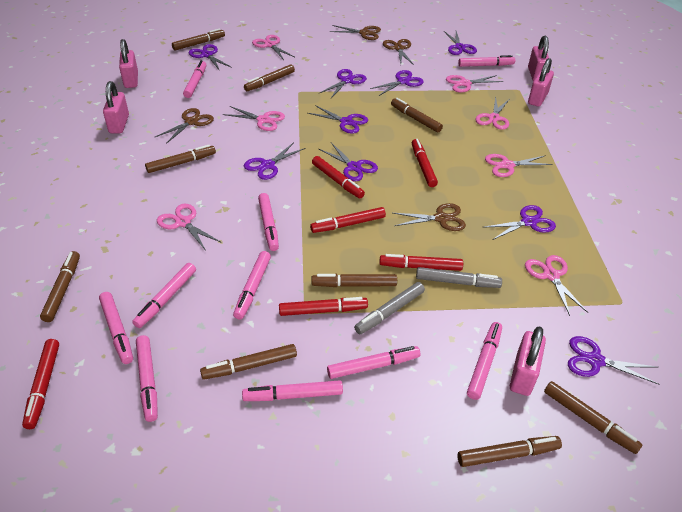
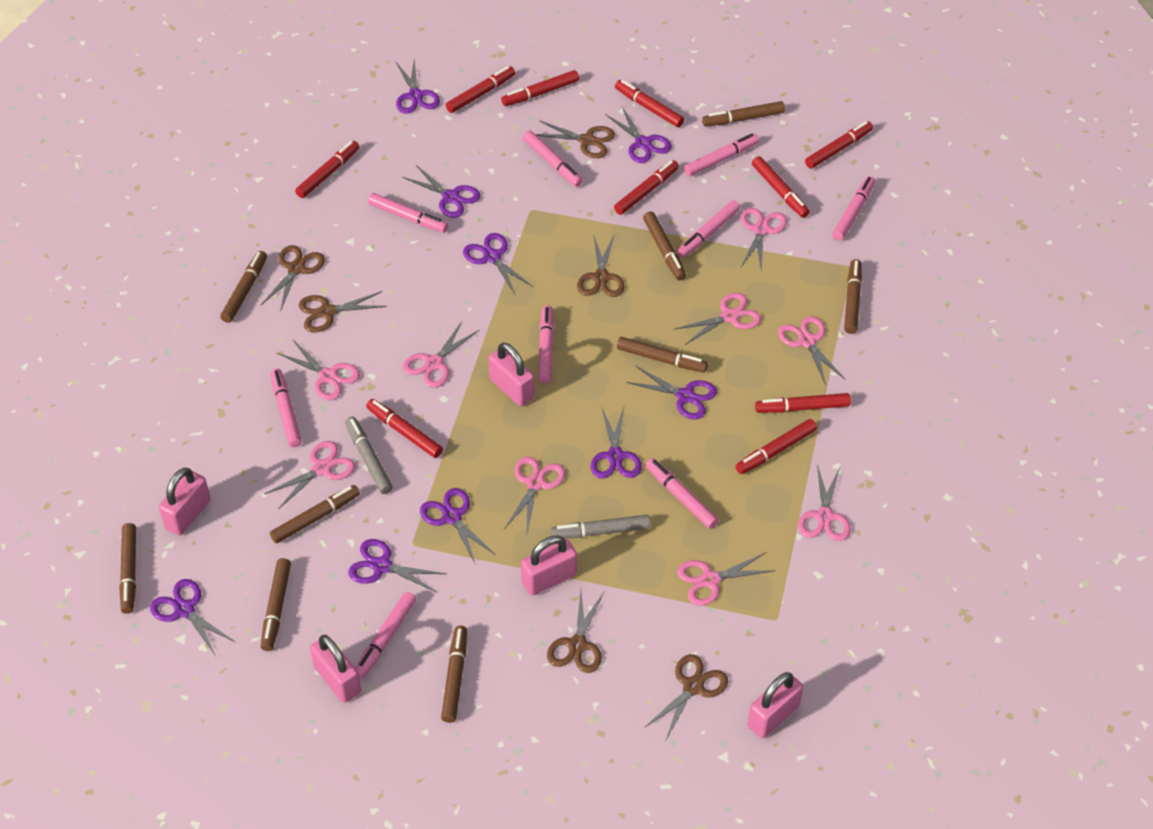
brown scissors: 4 -> 6
pink marker: 10 -> 9
pink scissors: 7 -> 9
red marker: 6 -> 10

